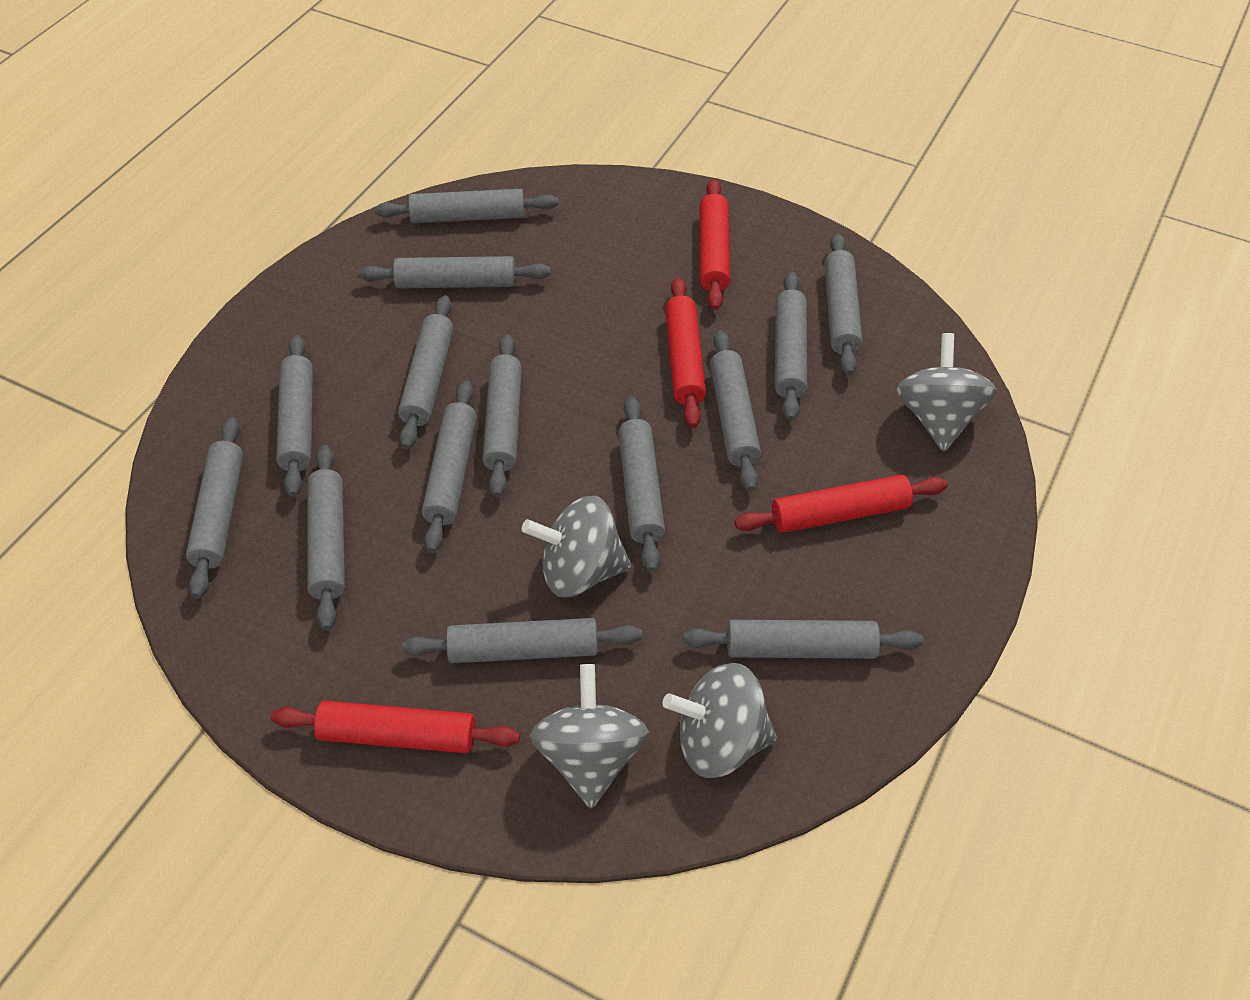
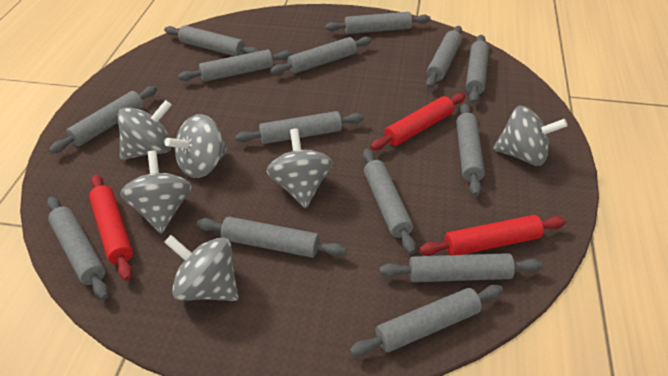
grey spinning top: 4 -> 6
red rolling pin: 4 -> 3

